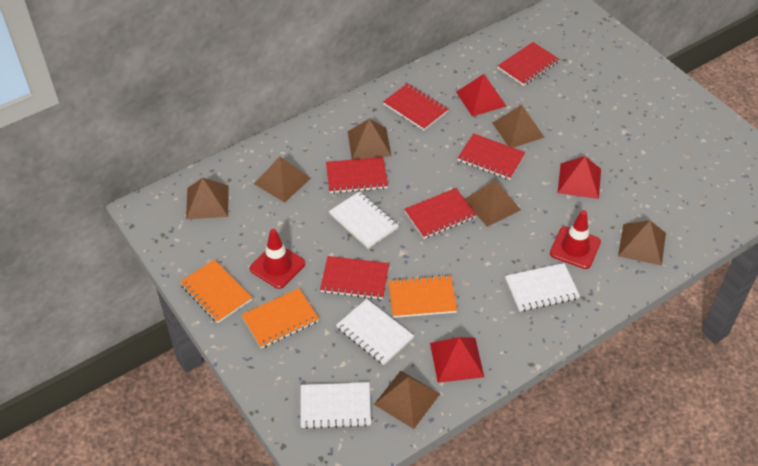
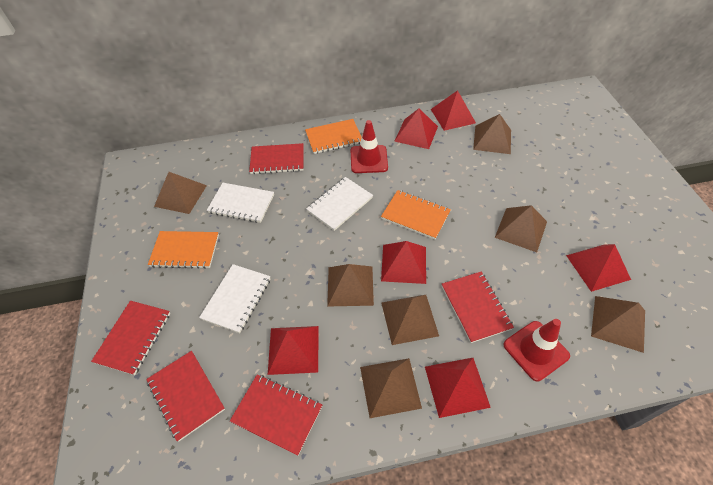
red notebook: 6 -> 5
red pyramid: 3 -> 6
white notebook: 4 -> 3

